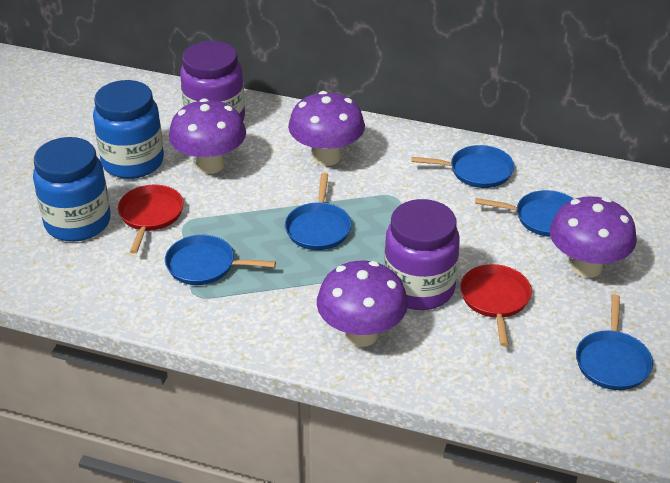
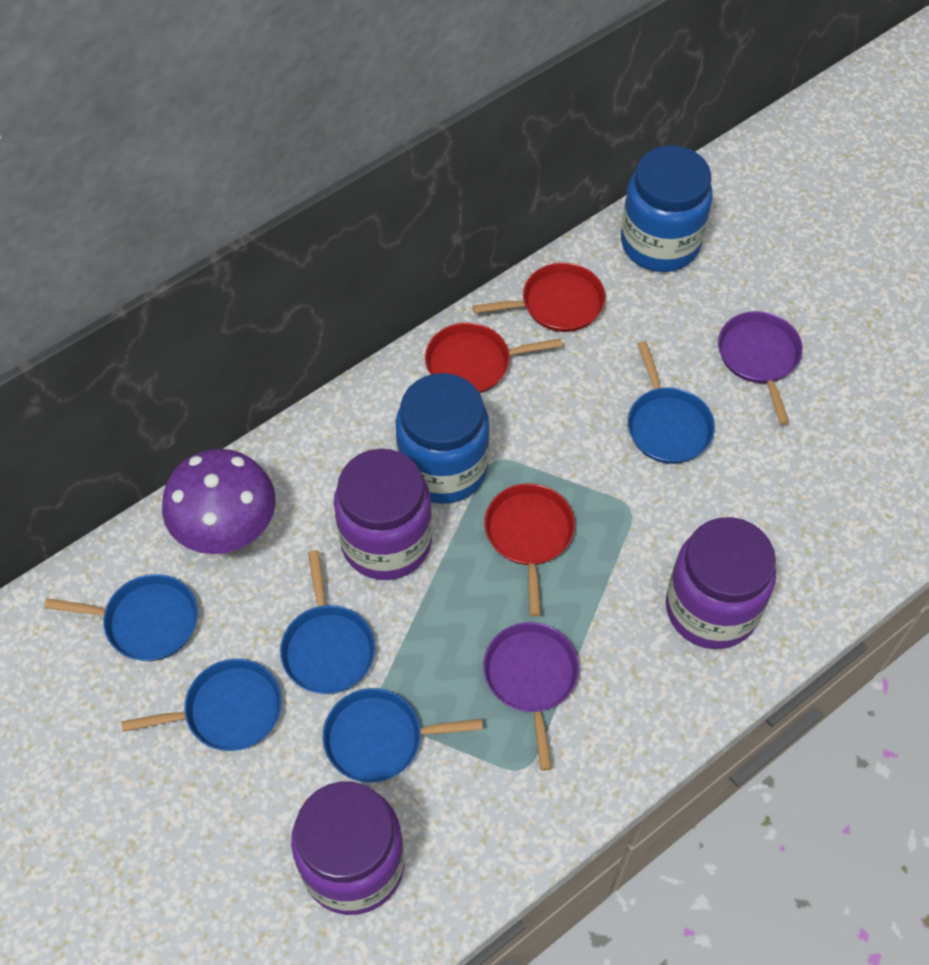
purple jar: 2 -> 3
purple mushroom: 4 -> 1
purple pan: 0 -> 2
red pan: 2 -> 3

